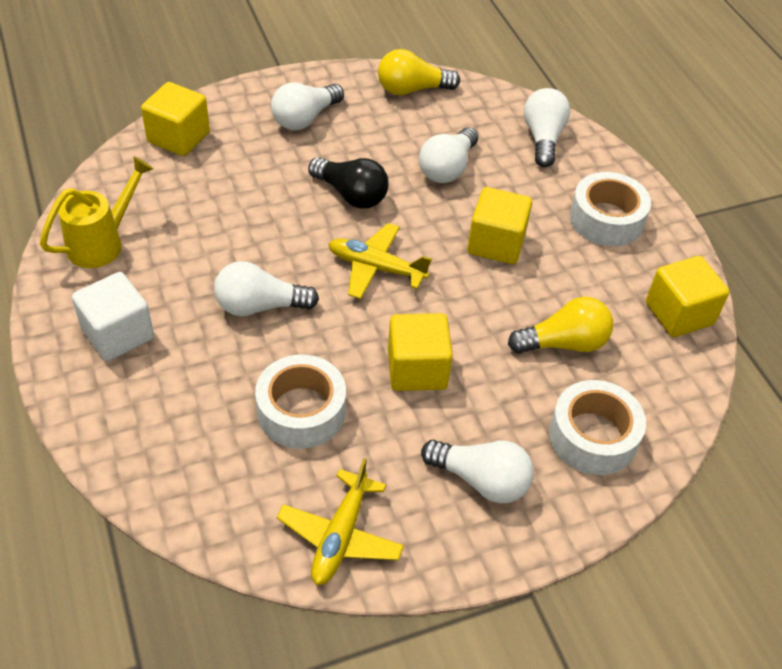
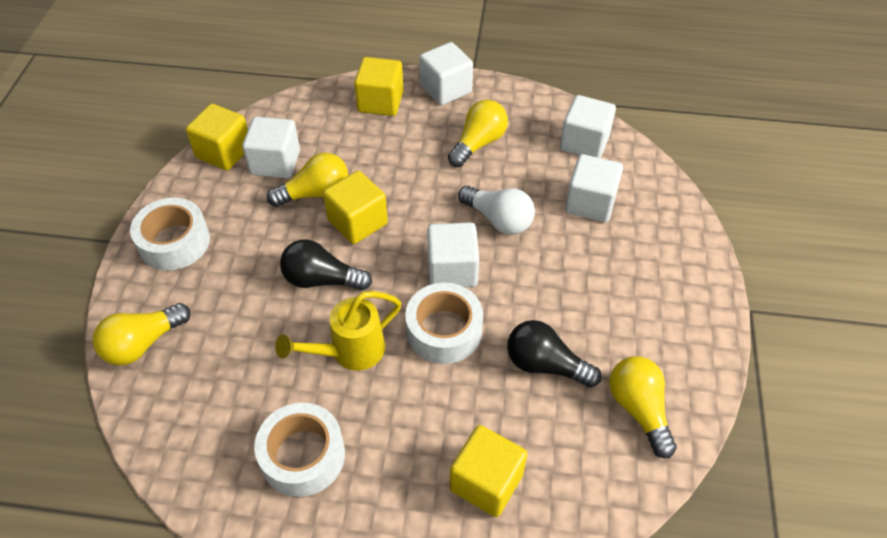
black light bulb: 1 -> 2
white cube: 1 -> 5
white light bulb: 5 -> 1
yellow light bulb: 2 -> 4
yellow plane: 2 -> 0

